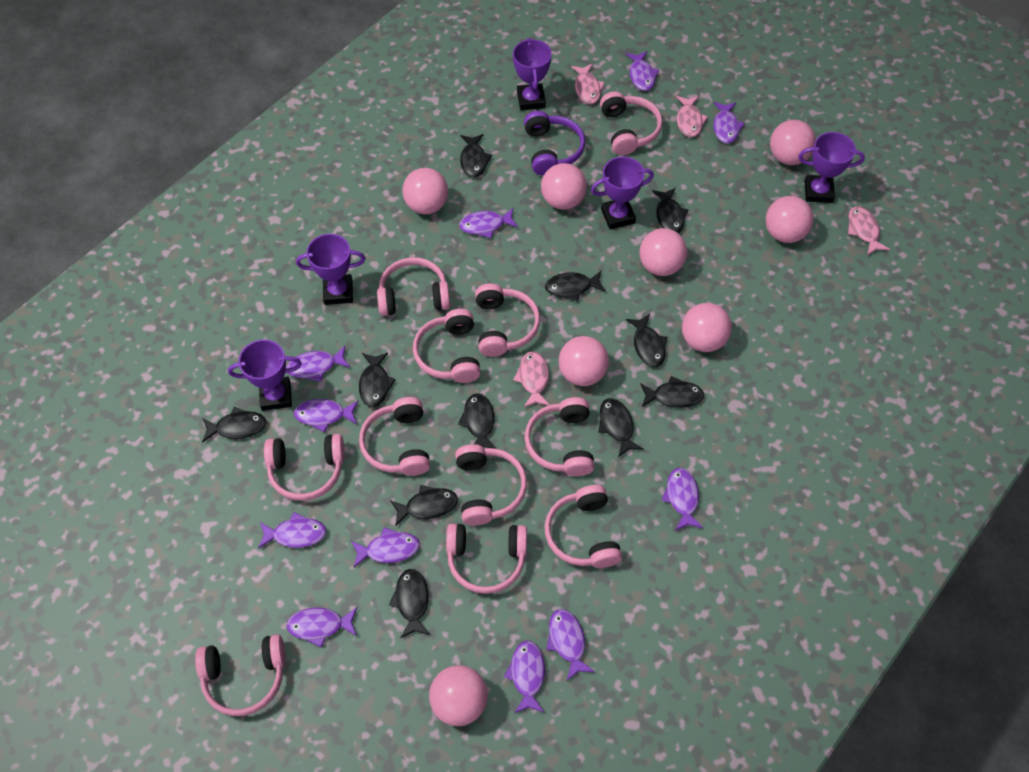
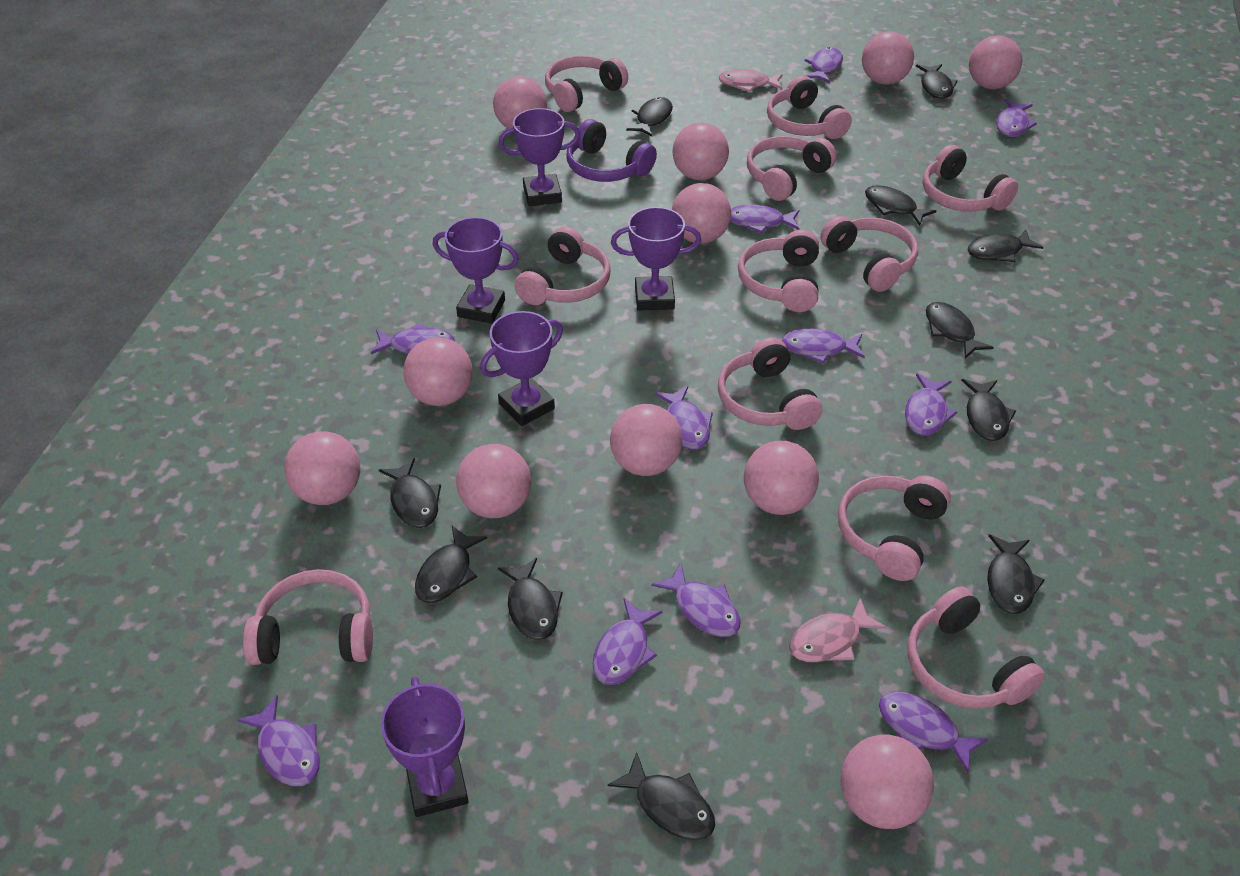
pink ball: 8 -> 11
pink fish: 4 -> 2

